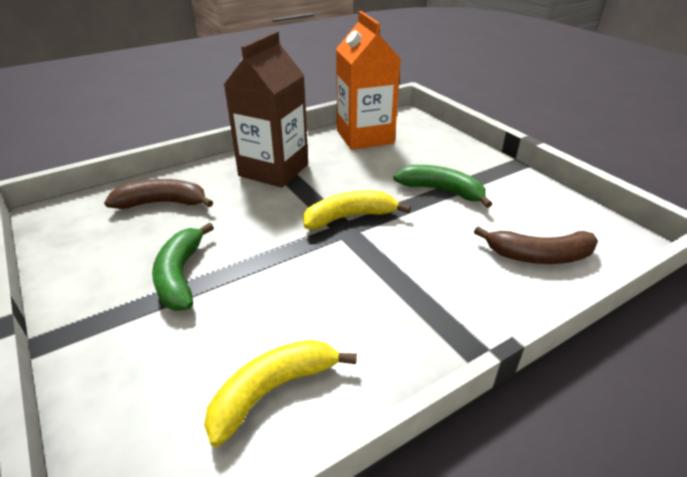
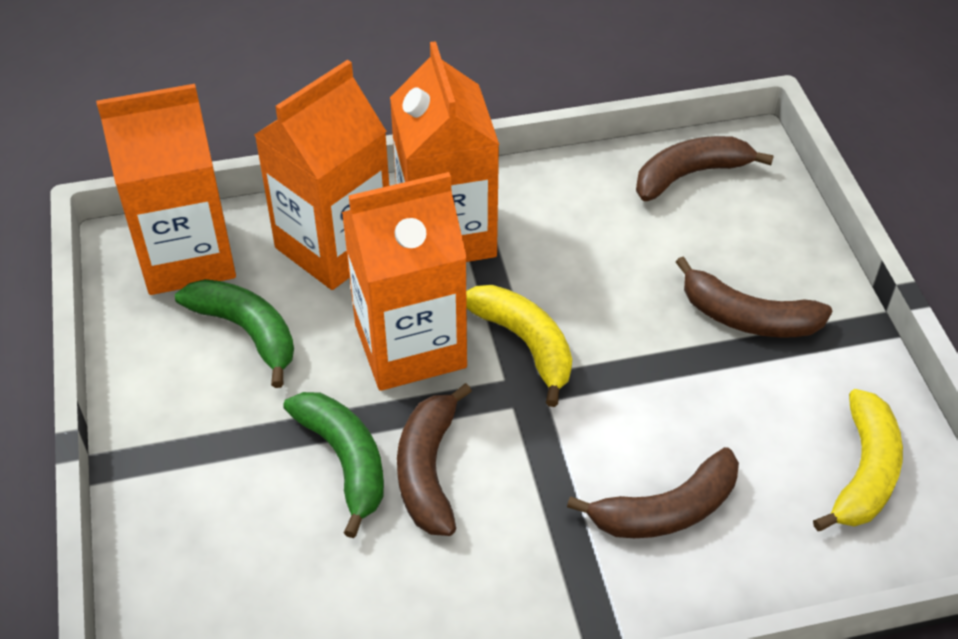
brown banana: 2 -> 4
brown carton: 1 -> 0
orange carton: 1 -> 4

